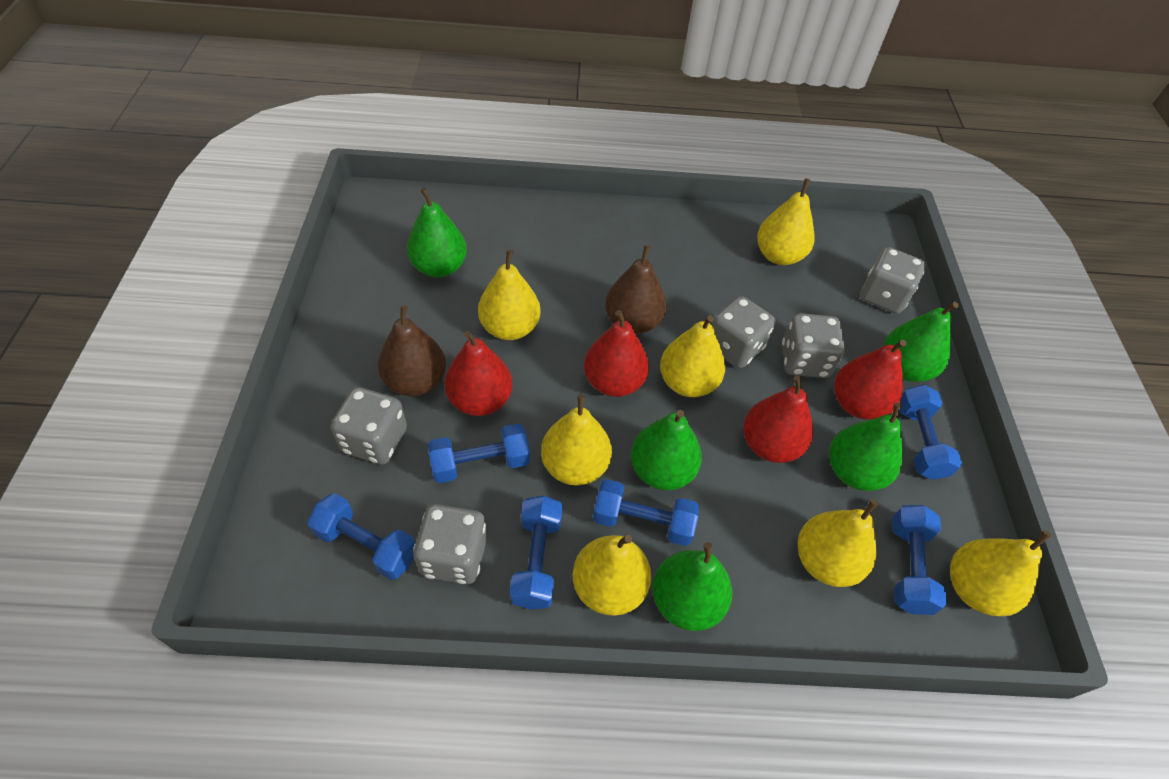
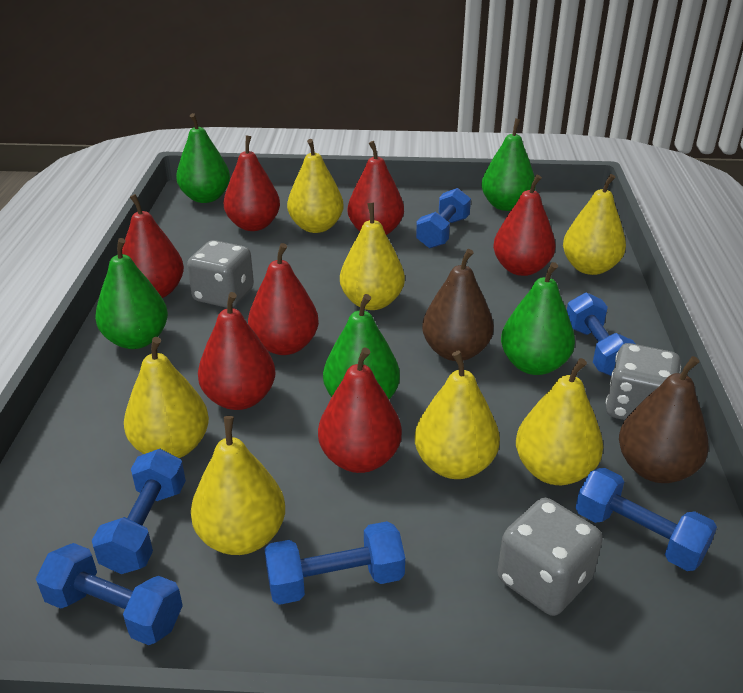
grey dice: 5 -> 3
red pear: 4 -> 7

